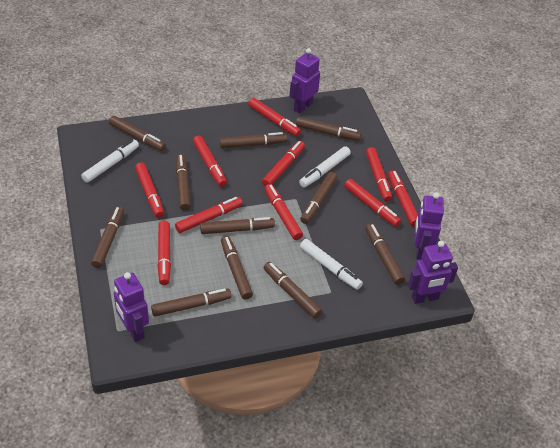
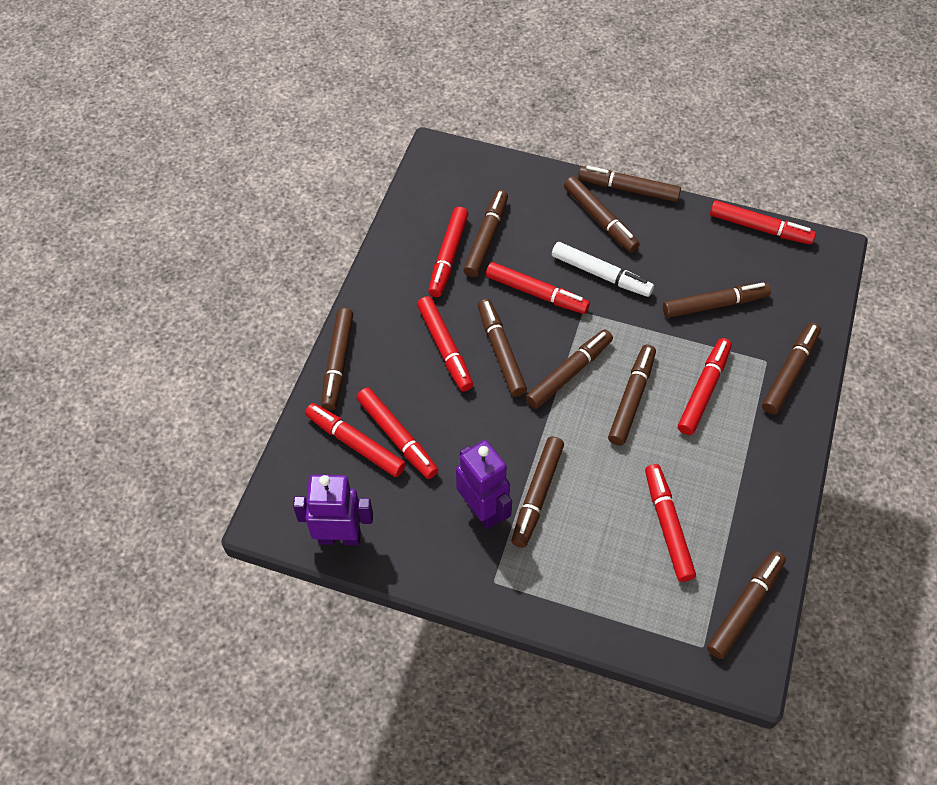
purple robot: 4 -> 2
red marker: 10 -> 8
white marker: 3 -> 1

